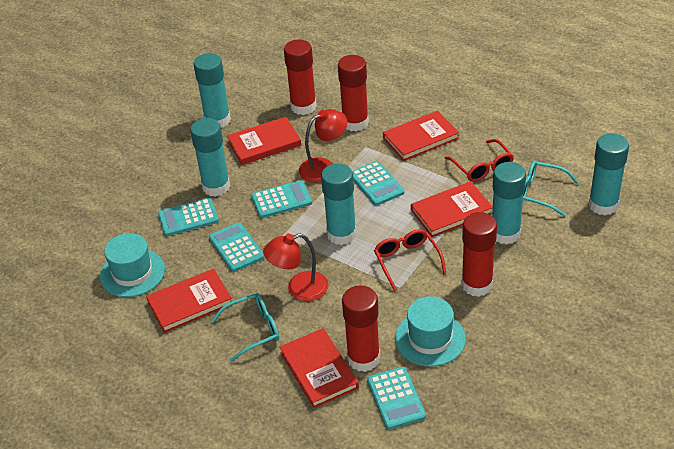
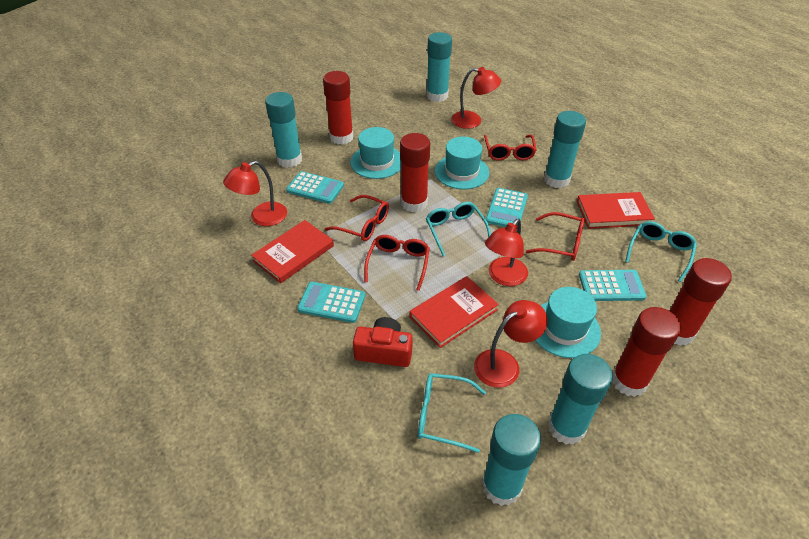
red book: 5 -> 3
red camera: 0 -> 1
red glasses: 2 -> 4
red lamp: 2 -> 4
turquoise calculator: 5 -> 4
turquoise glasses: 2 -> 3
turquoise hat: 2 -> 3

